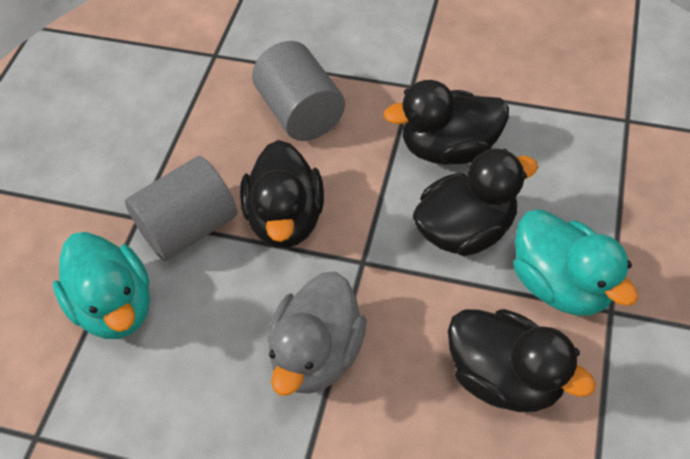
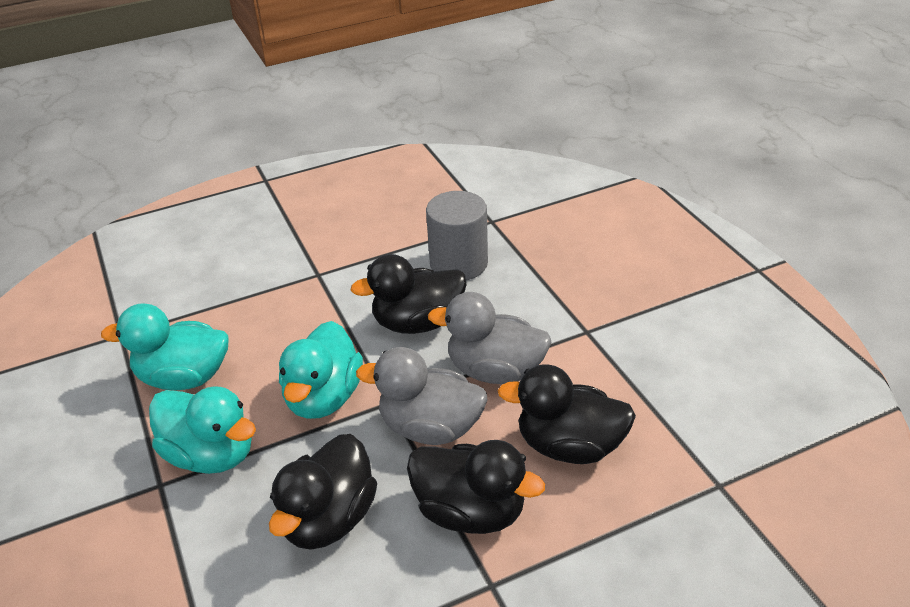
grey cylinder: 2 -> 1
grey duck: 1 -> 2
turquoise duck: 2 -> 3

